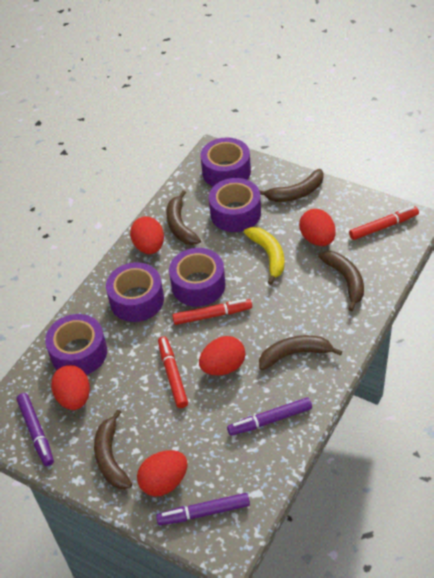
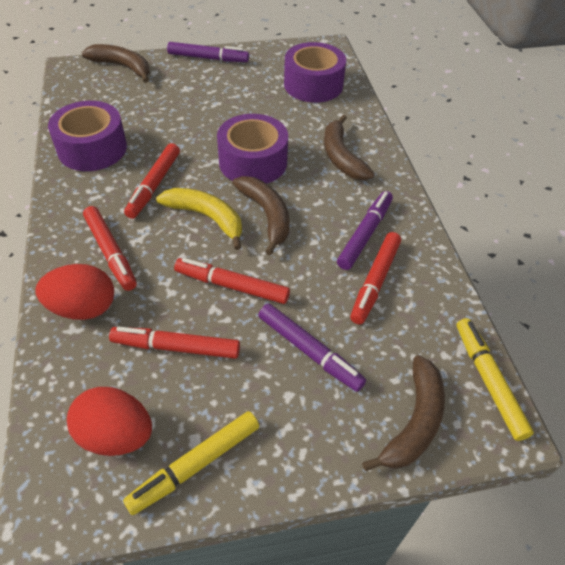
brown banana: 5 -> 4
purple tape: 5 -> 3
red egg: 5 -> 2
red marker: 3 -> 5
yellow marker: 0 -> 2

